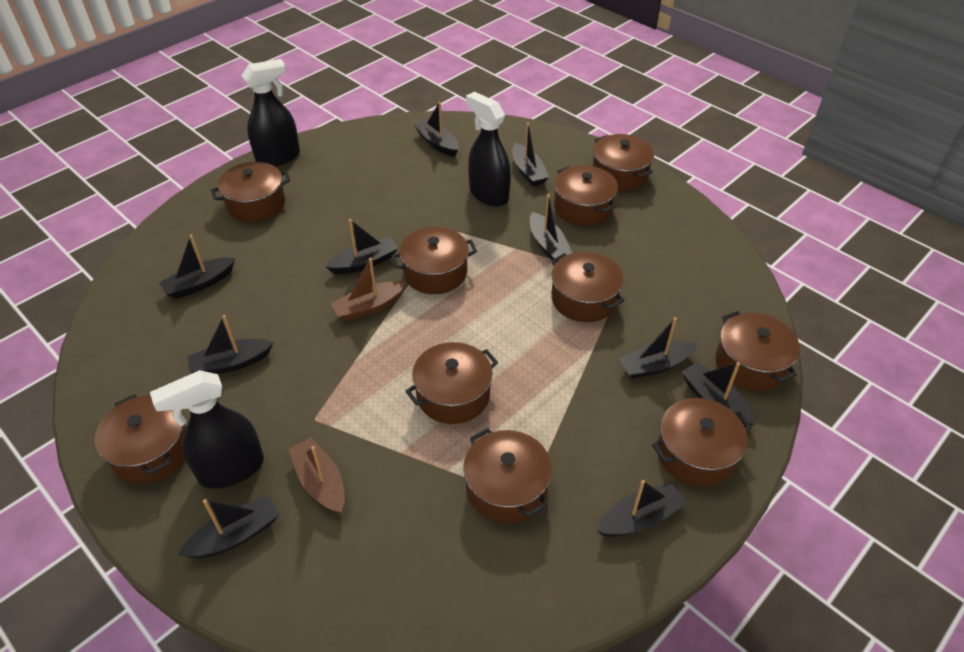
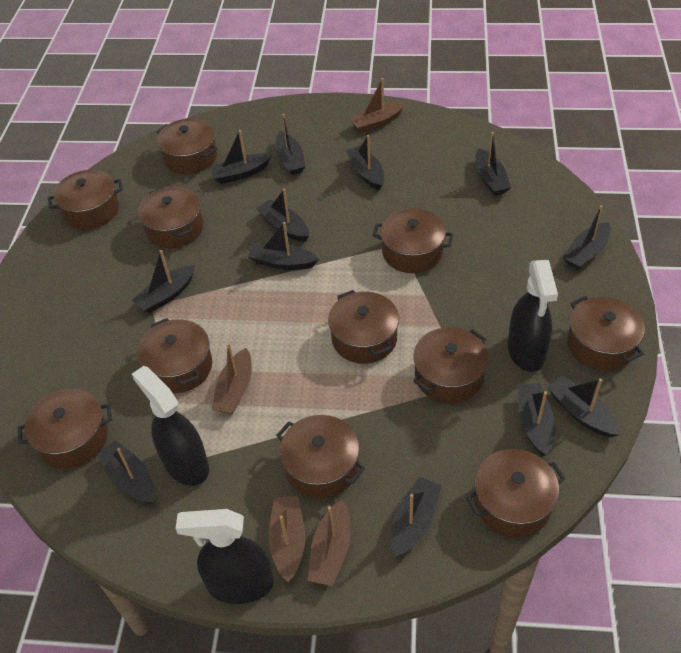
black boat: 10 -> 12
brown boat: 2 -> 4
brown pot: 10 -> 11

